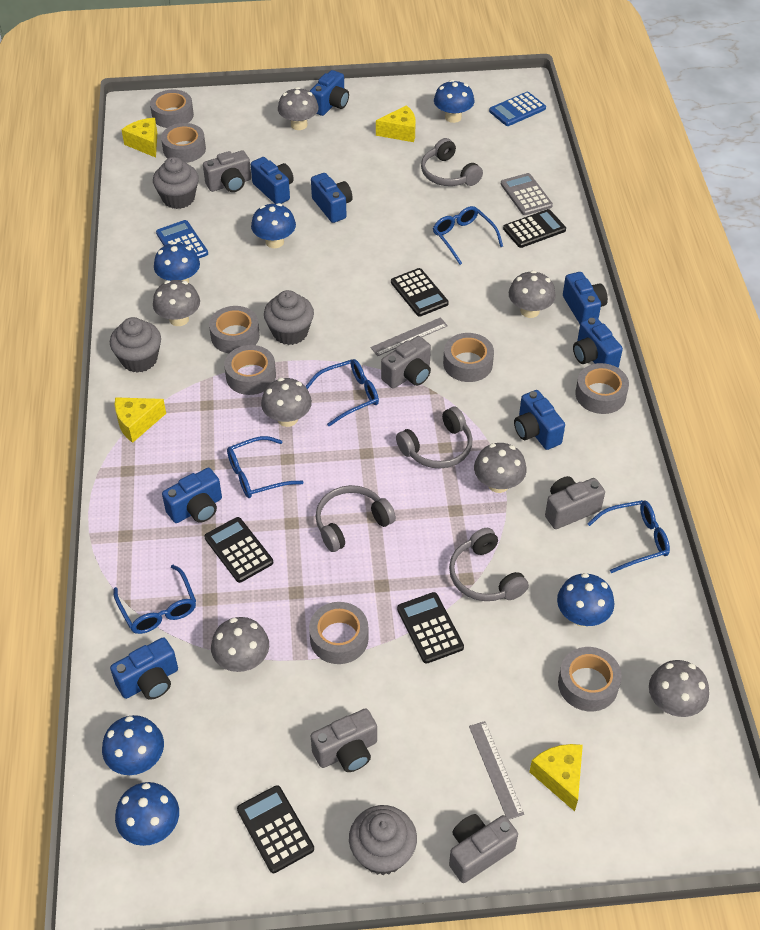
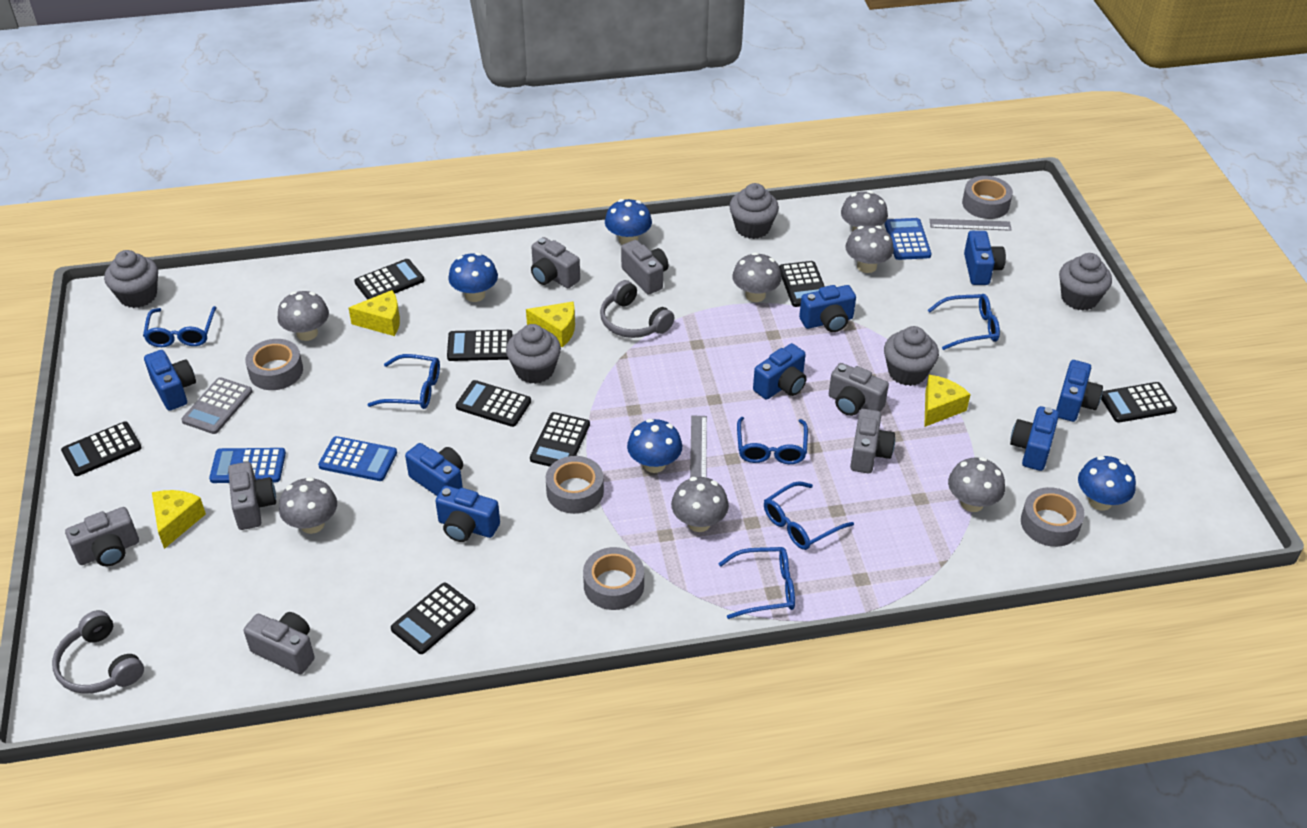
black calculator: 5 -> 8
blue calculator: 2 -> 3
blue glasses: 5 -> 6
blue mushroom: 6 -> 4
grey camera: 5 -> 7
grey cupcake: 4 -> 5
grey headphones: 4 -> 2
grey tape: 8 -> 5

